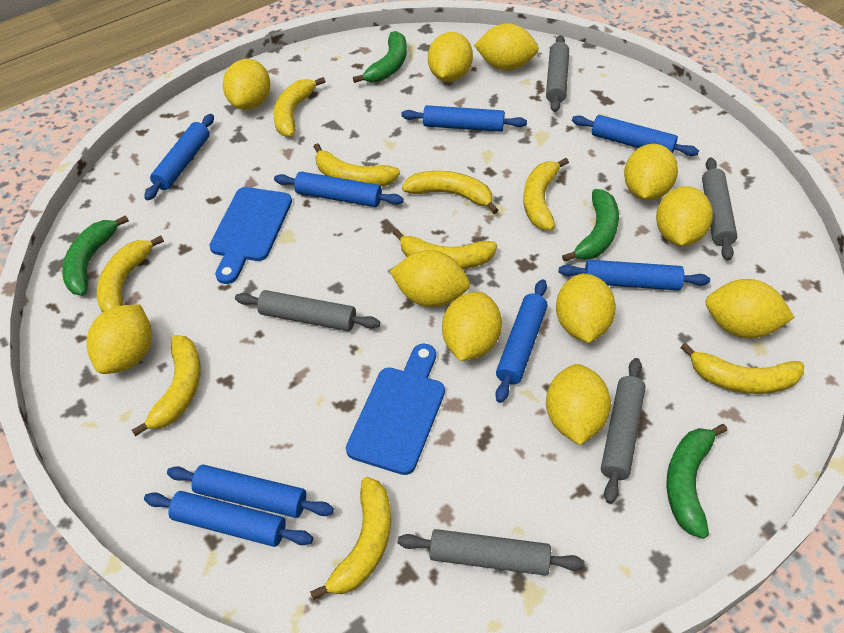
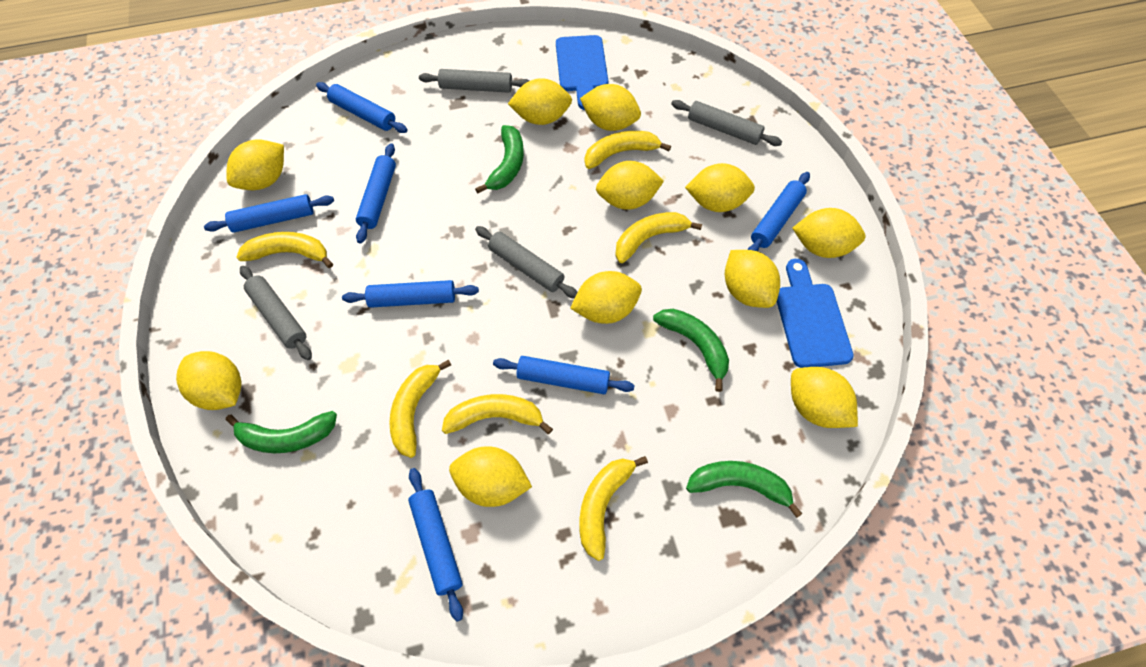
blue rolling pin: 8 -> 7
grey rolling pin: 5 -> 4
yellow banana: 9 -> 6

